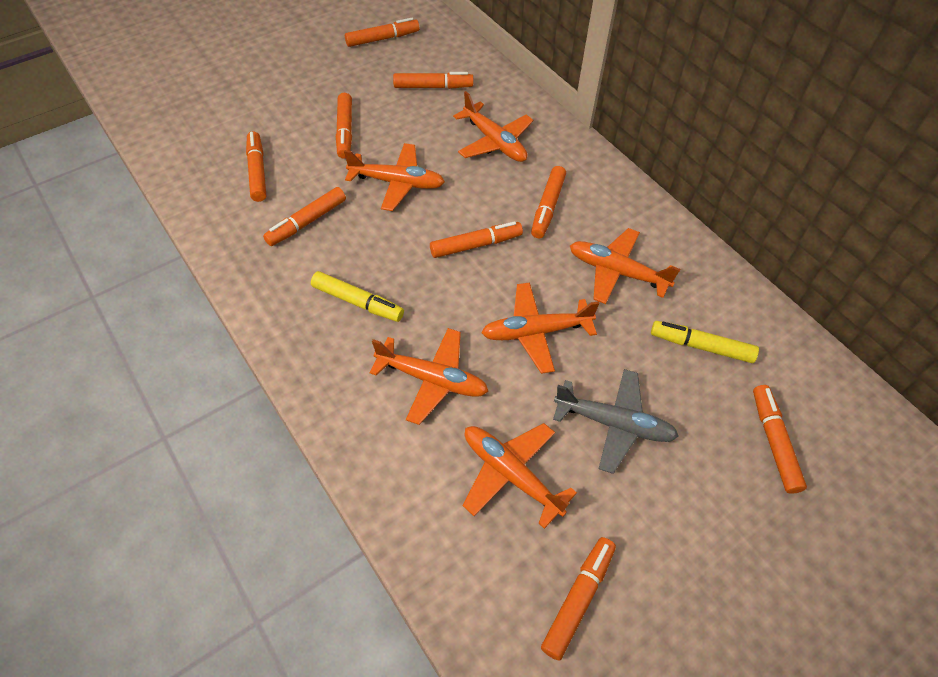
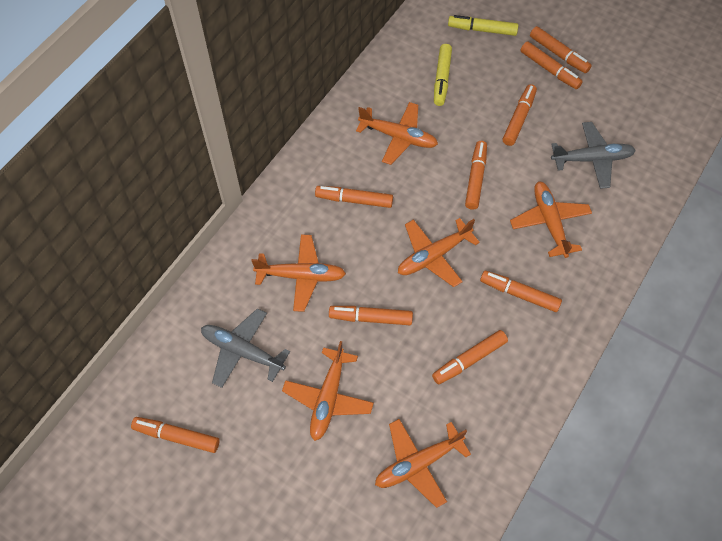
grey plane: 1 -> 2

